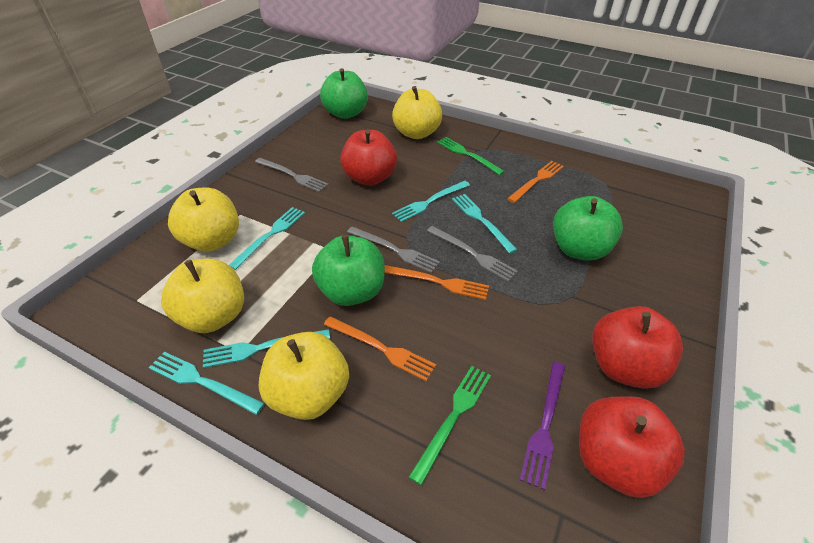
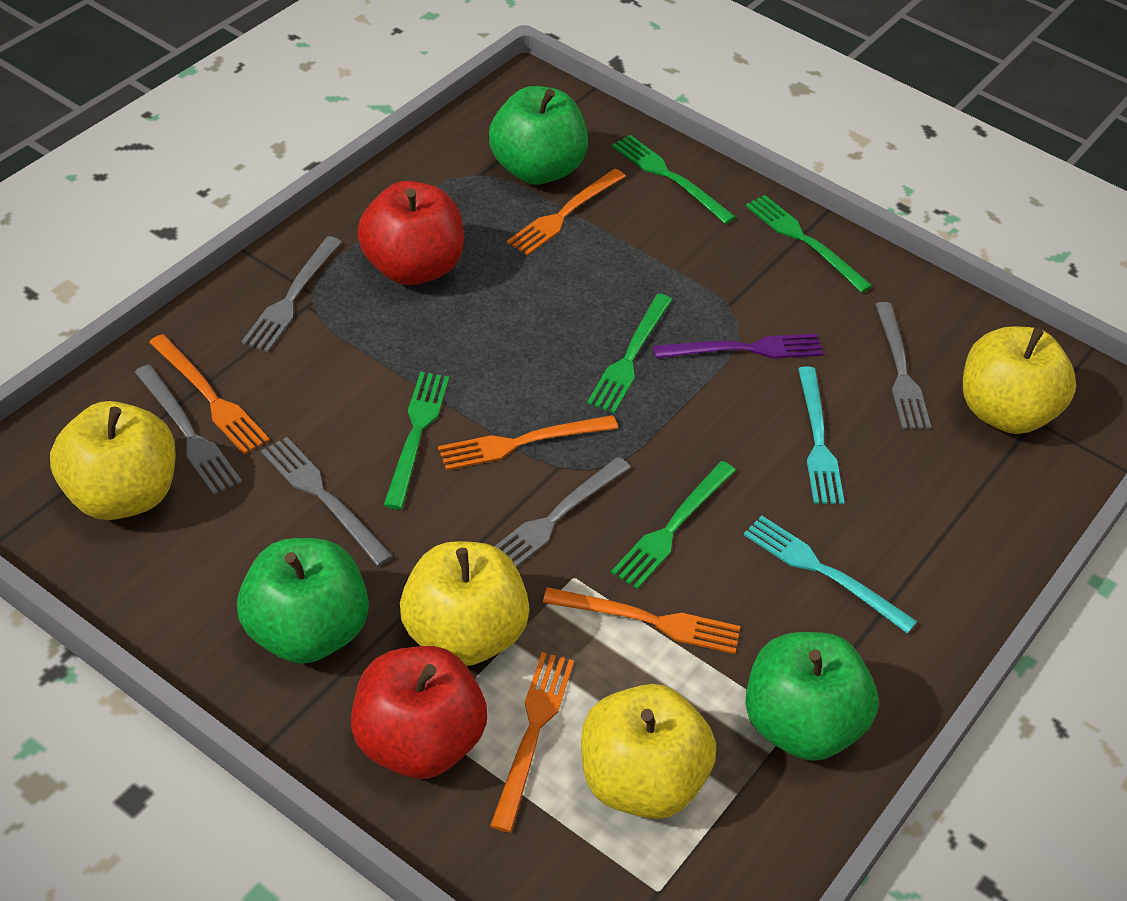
green fork: 2 -> 5
grey fork: 3 -> 5
orange fork: 3 -> 5
red apple: 3 -> 2
turquoise fork: 5 -> 2

